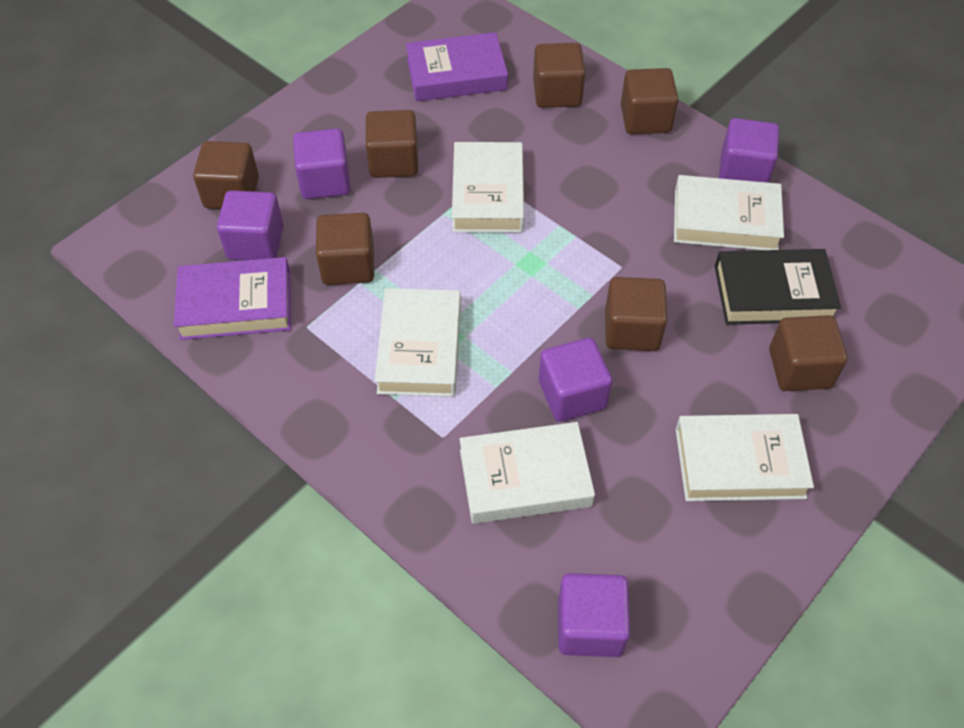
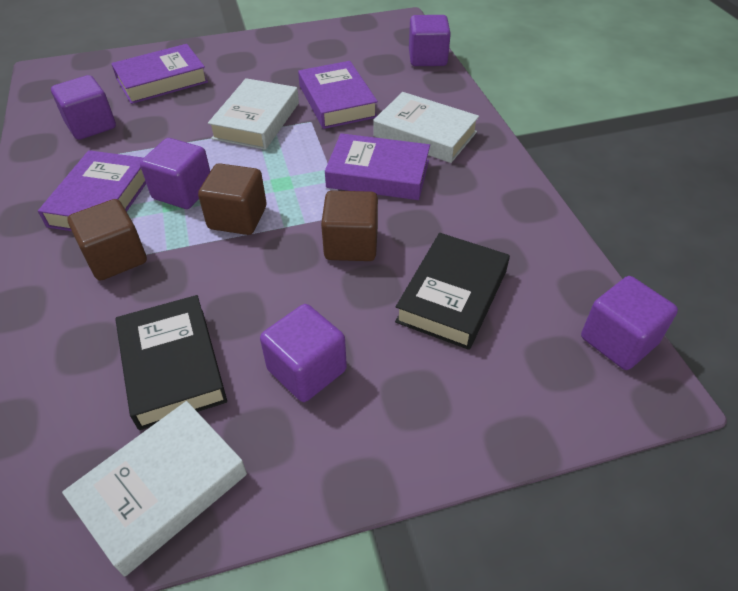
black book: 1 -> 2
brown cube: 7 -> 3
purple book: 2 -> 4
white book: 5 -> 3

